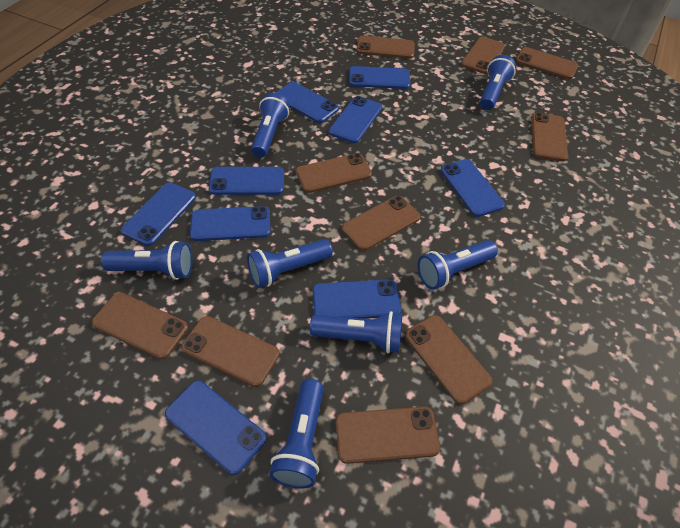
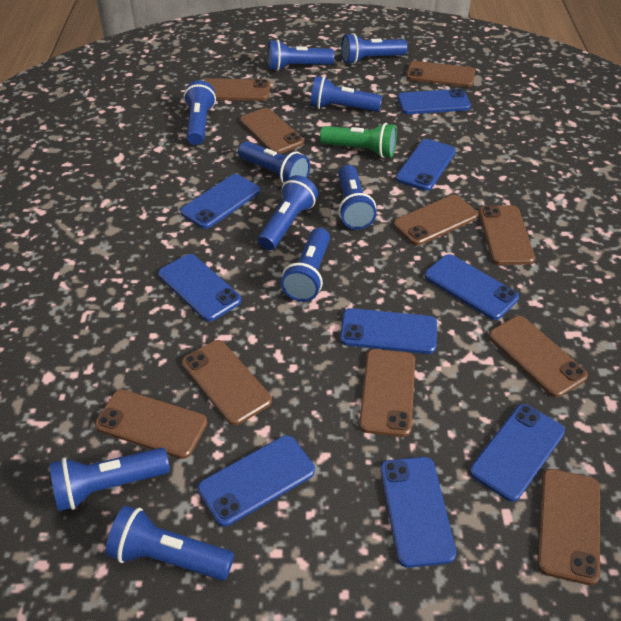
blue flashlight: 7 -> 10
green flashlight: 0 -> 1

